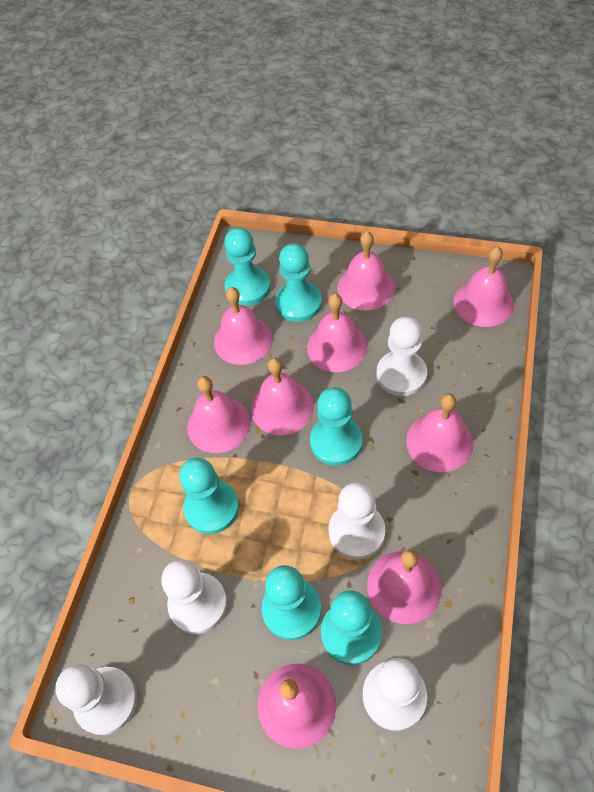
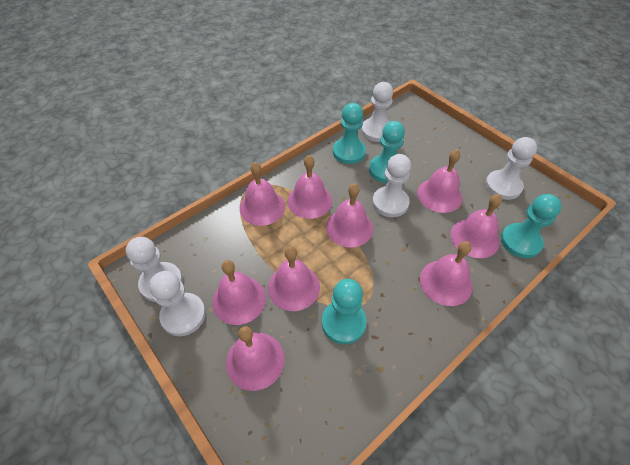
turquoise pawn: 6 -> 4

